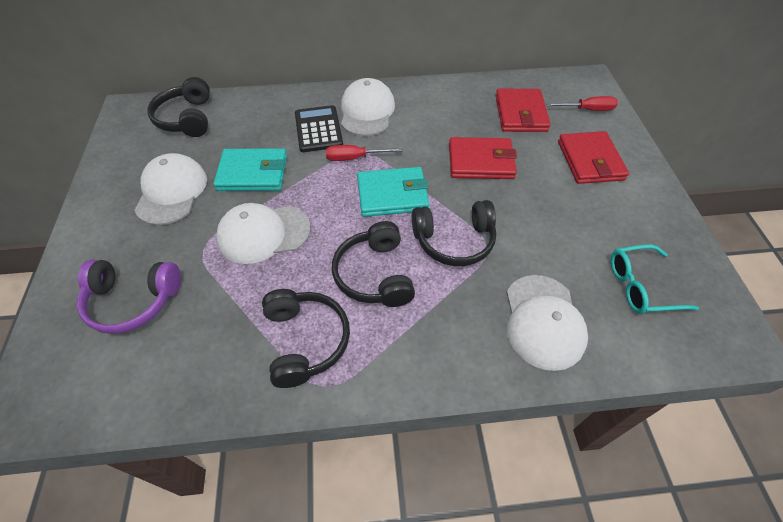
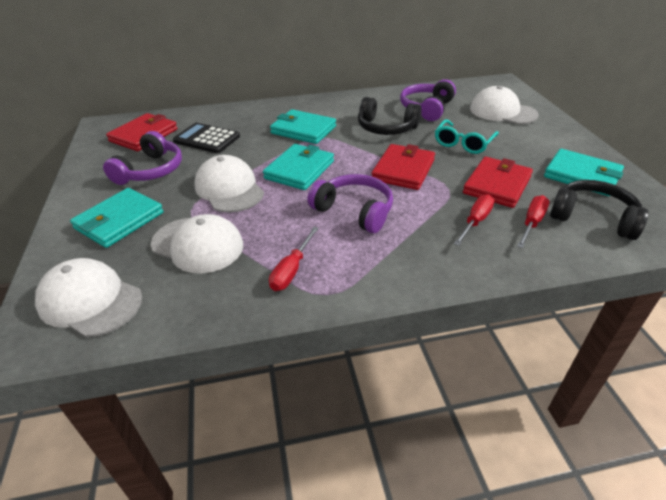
black headphones: 4 -> 2
purple headphones: 1 -> 3
red screwdriver: 2 -> 3
turquoise wallet: 2 -> 4

